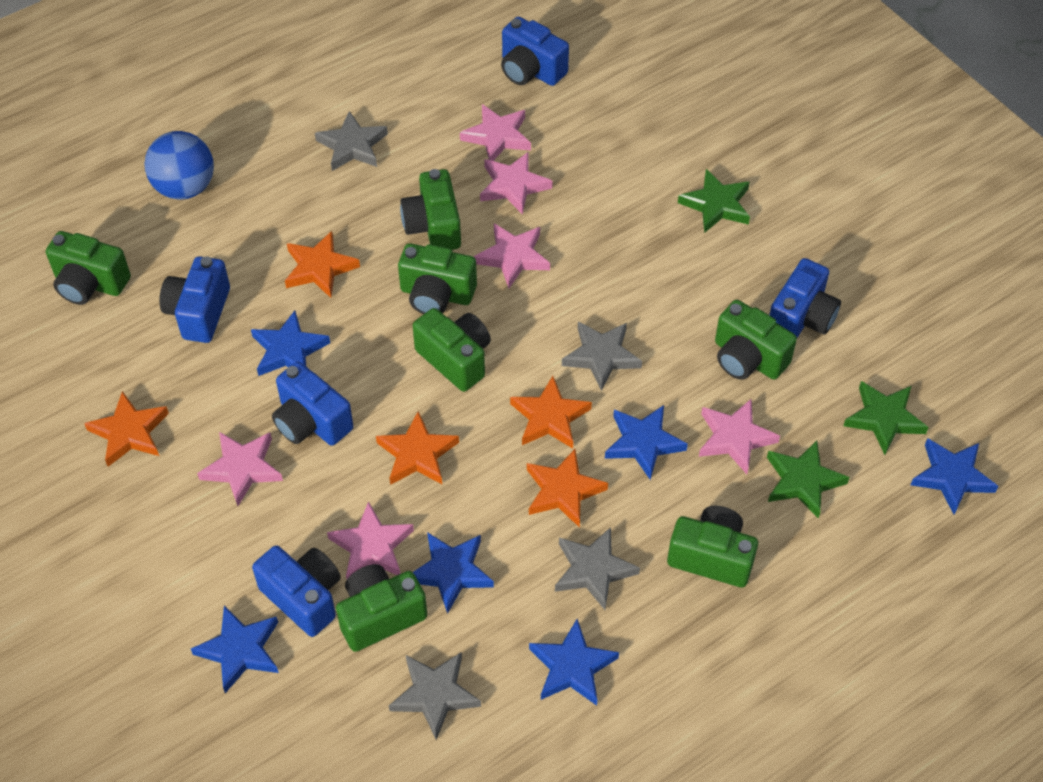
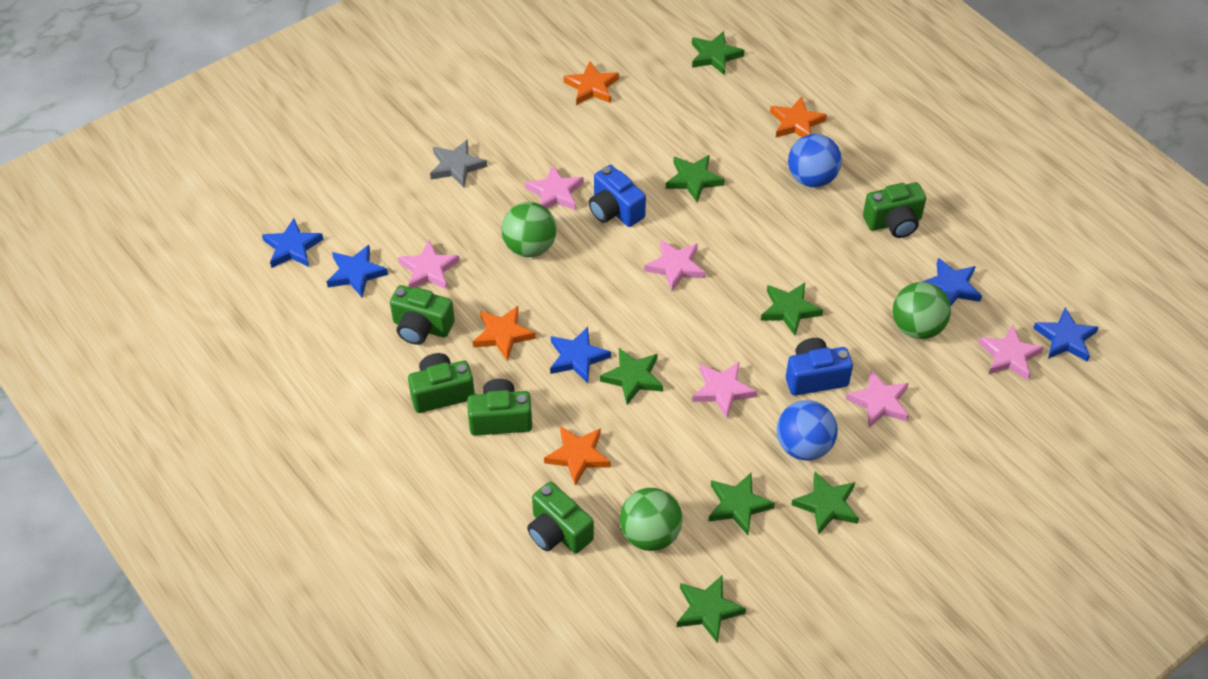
blue ball: 1 -> 2
blue camera: 5 -> 2
blue star: 6 -> 5
green ball: 0 -> 3
green camera: 7 -> 5
green star: 3 -> 7
grey star: 4 -> 1
orange star: 5 -> 4

